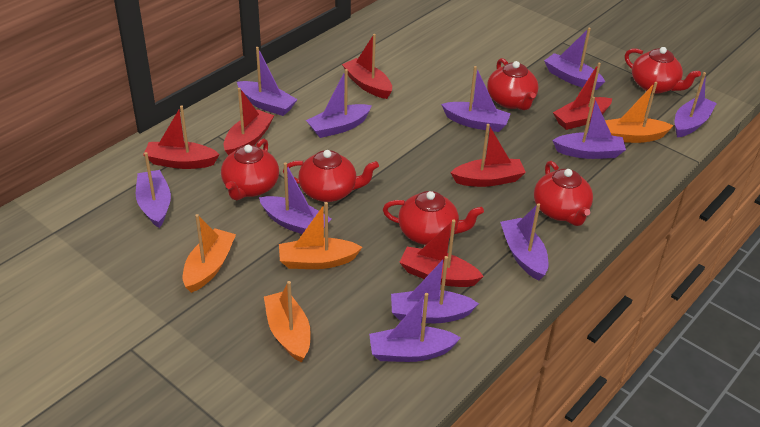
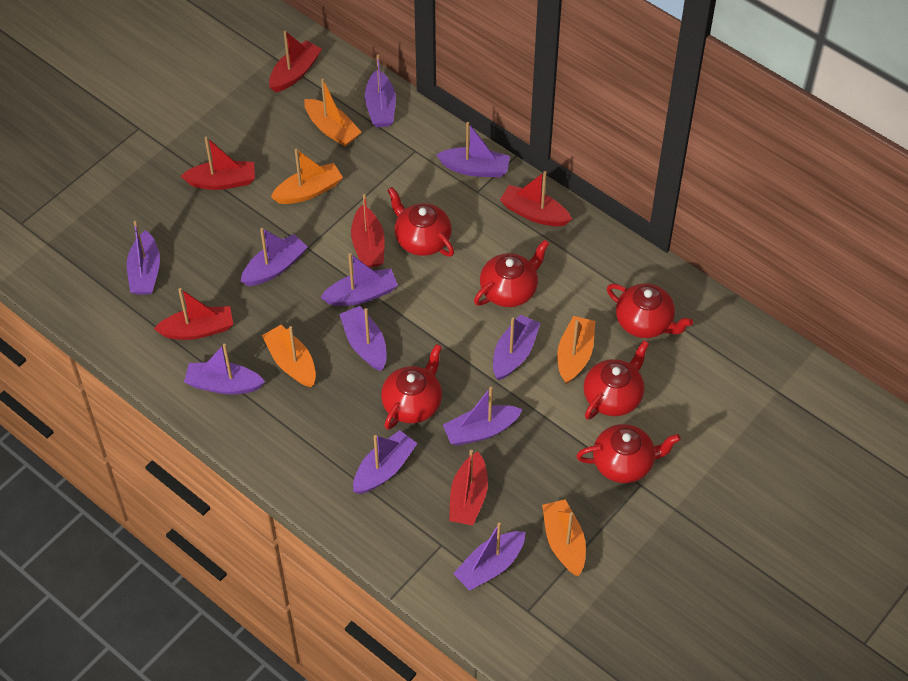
orange boat: 4 -> 5

